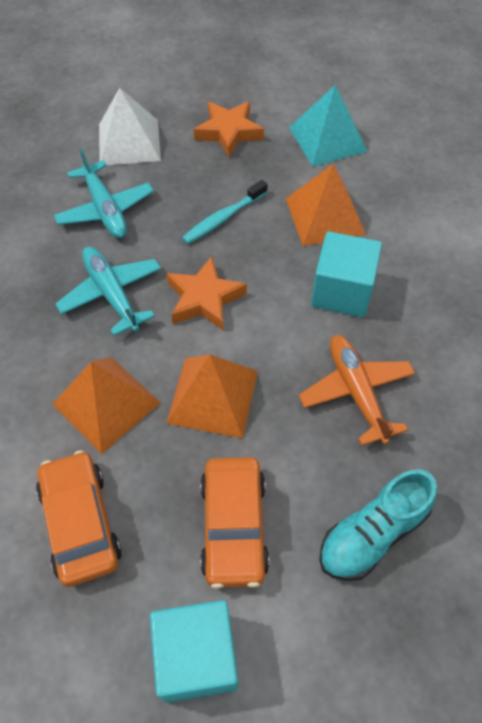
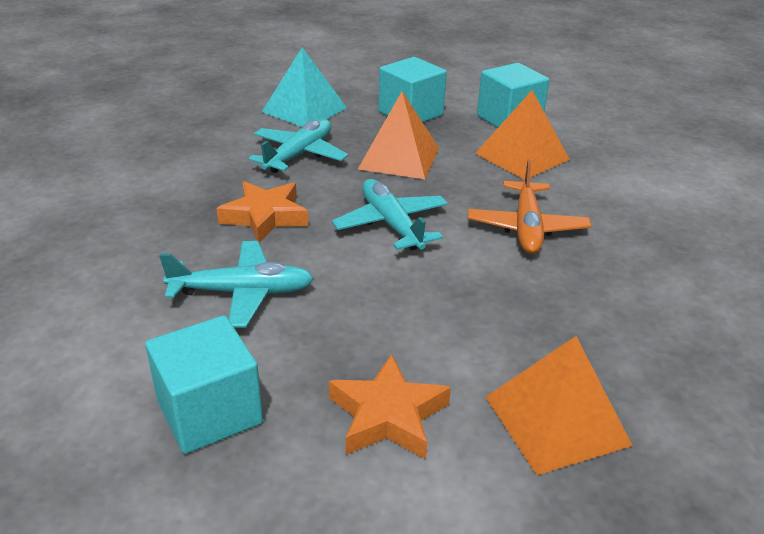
orange car: 2 -> 0
turquoise cube: 2 -> 3
turquoise plane: 2 -> 3
turquoise shoe: 1 -> 0
turquoise toothbrush: 1 -> 0
white pyramid: 1 -> 0

